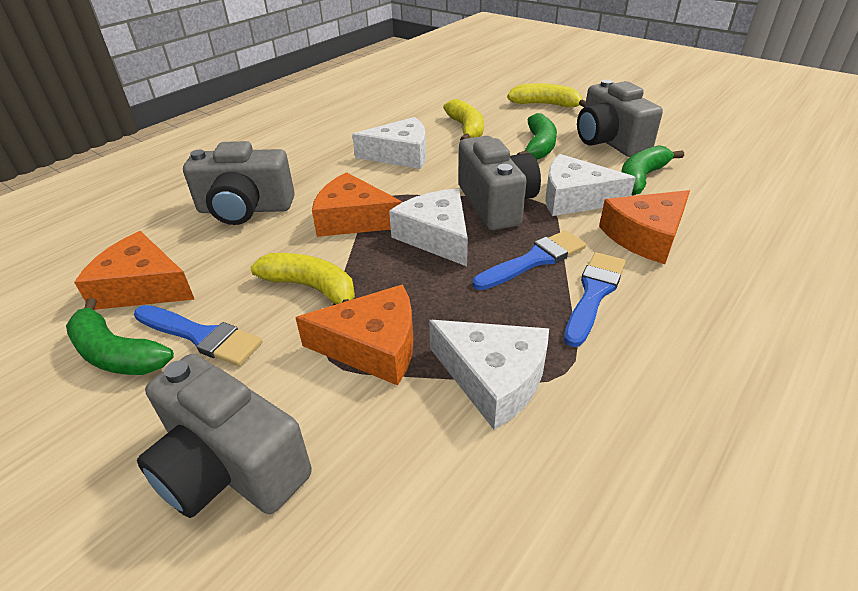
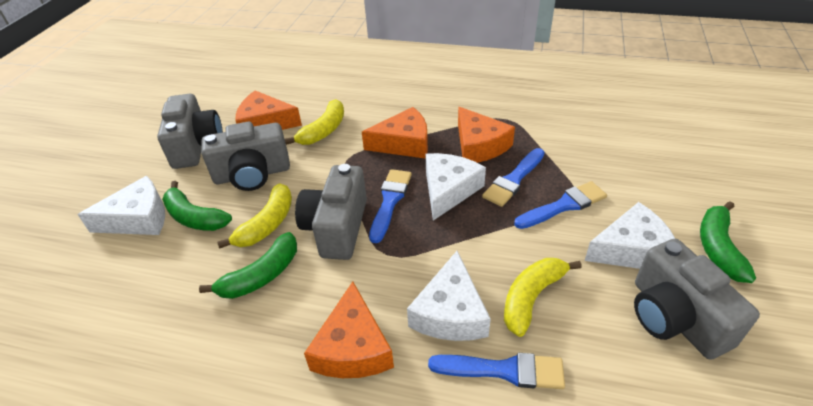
blue brush: 3 -> 4

